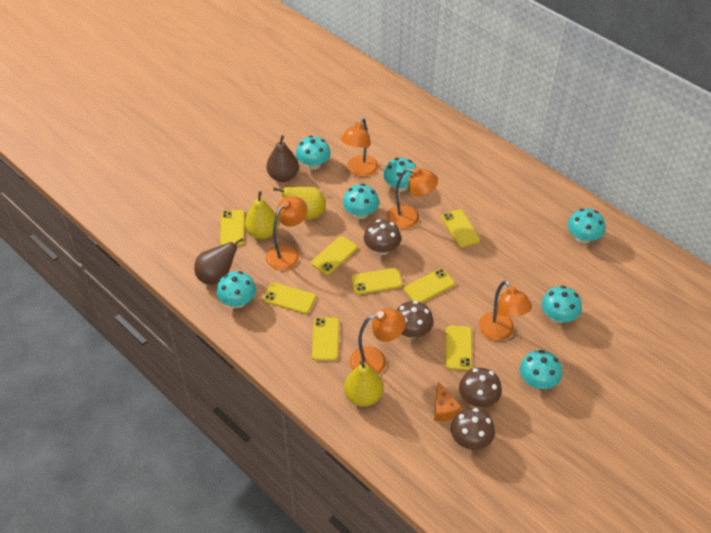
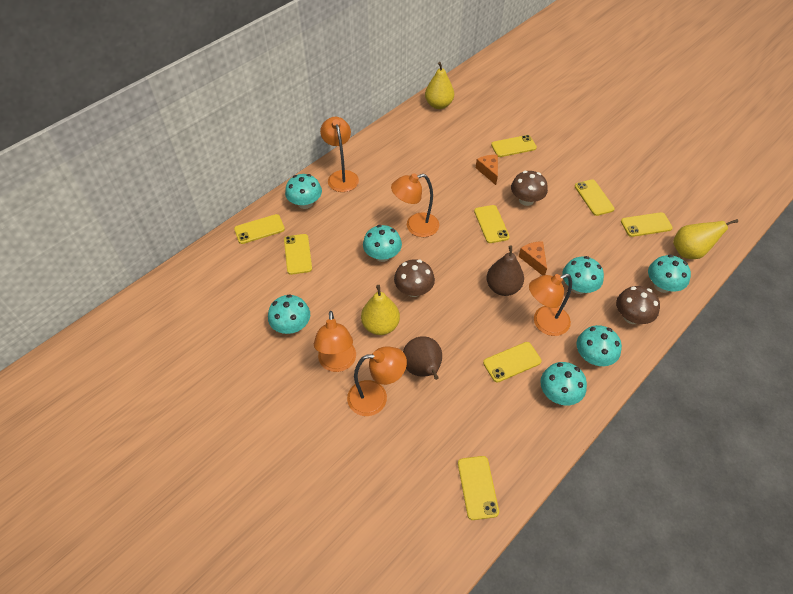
brown mushroom: 4 -> 3
orange cheese: 1 -> 2

